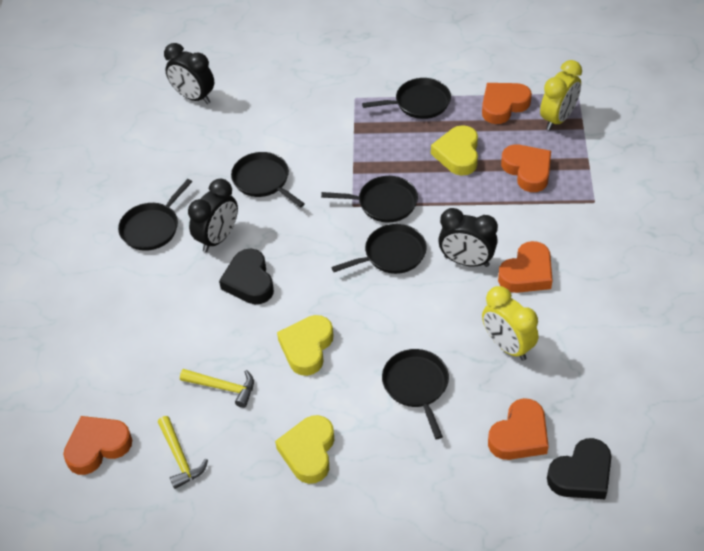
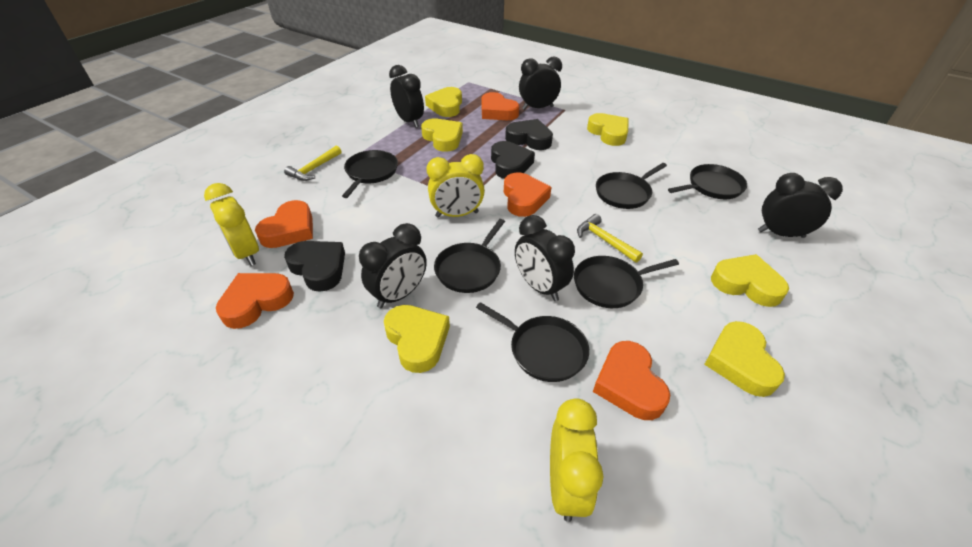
black clock: 3 -> 5
black heart: 2 -> 3
yellow clock: 2 -> 3
yellow heart: 3 -> 6

